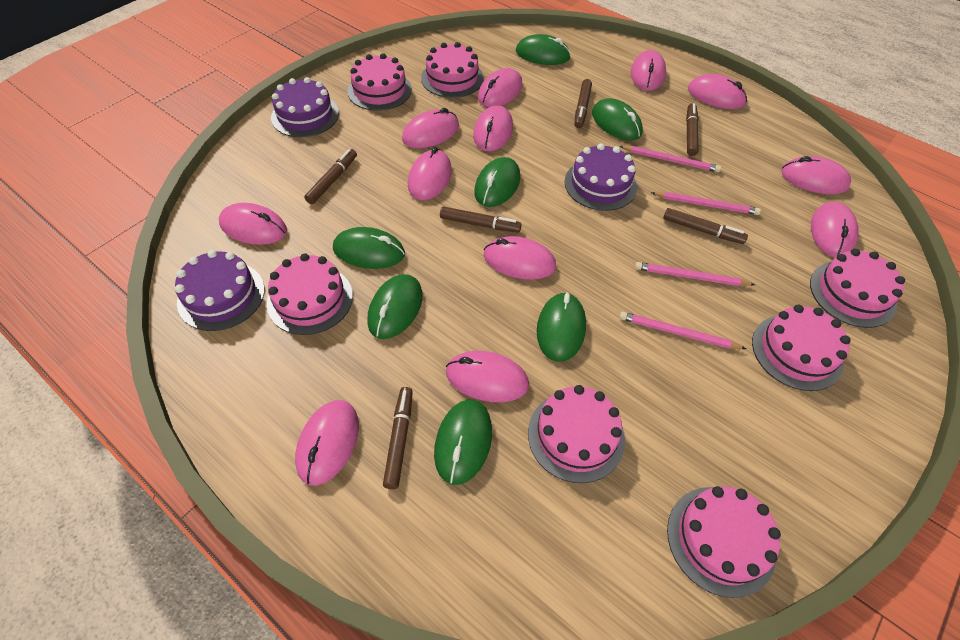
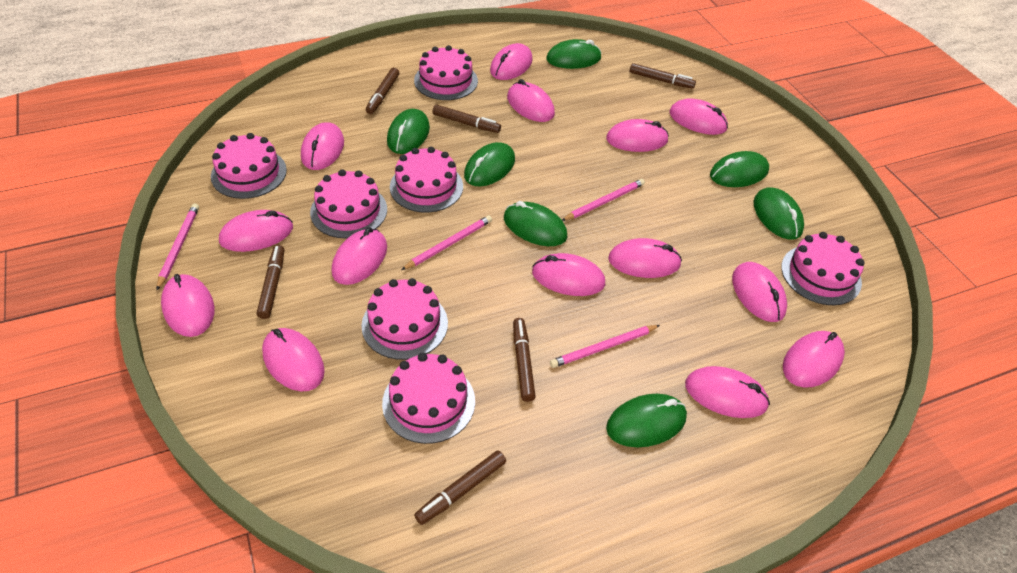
pink mouse: 12 -> 14
purple cake: 3 -> 0

